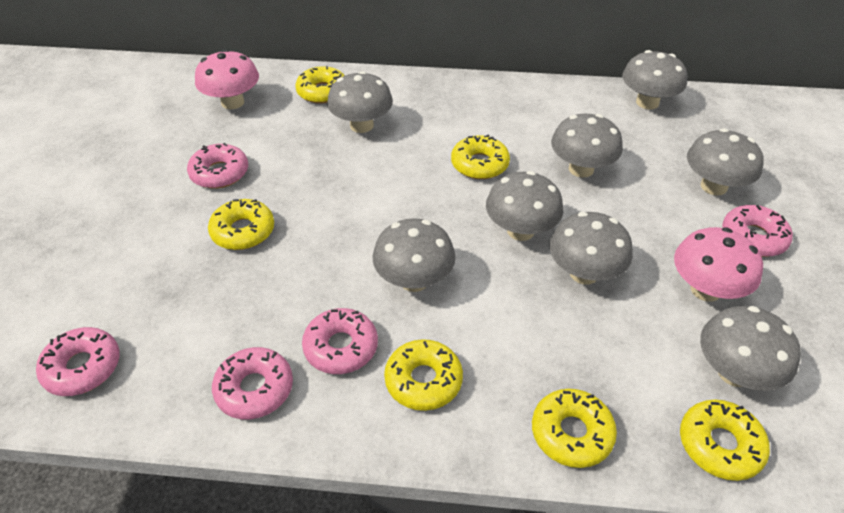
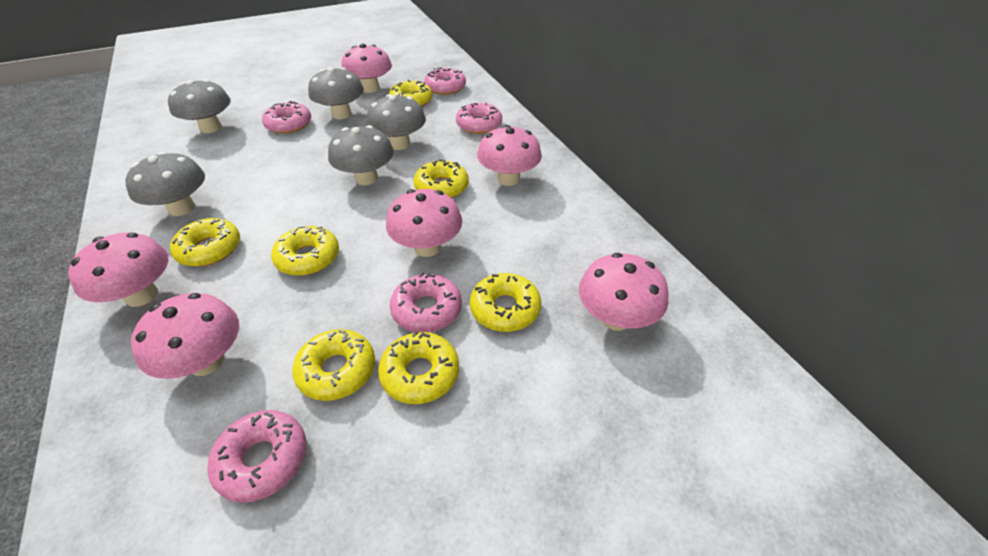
grey mushroom: 8 -> 5
pink mushroom: 2 -> 6
yellow donut: 6 -> 7

